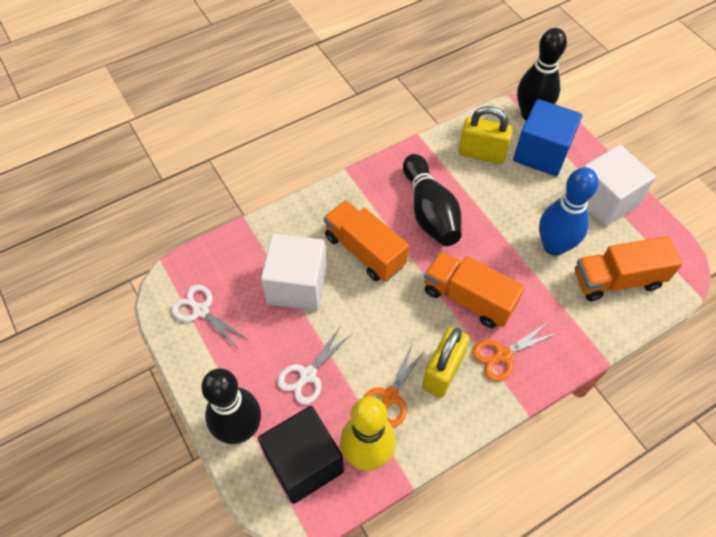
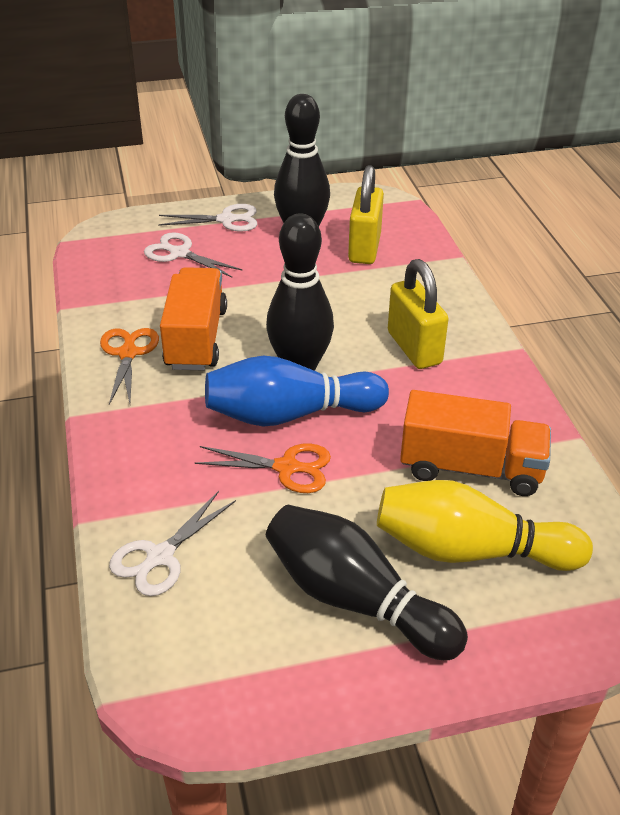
black cube: 1 -> 0
blue cube: 1 -> 0
orange truck: 3 -> 2
white cube: 2 -> 0
white scissors: 2 -> 3

